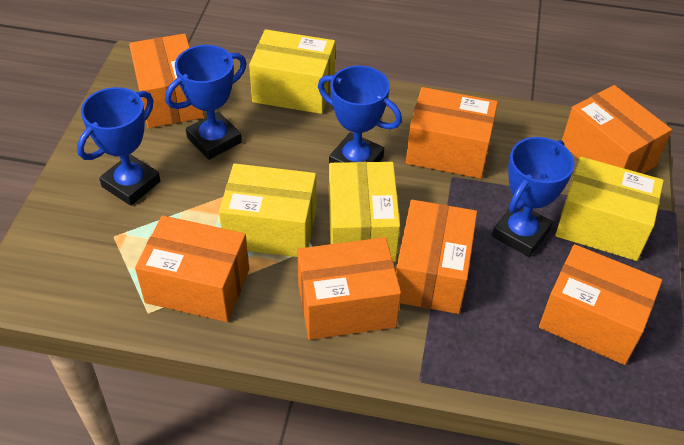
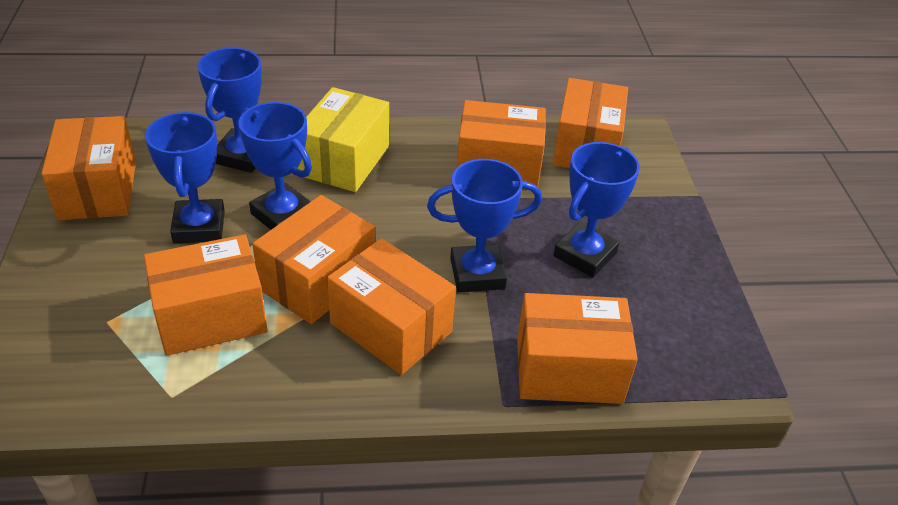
blue trophy: 4 -> 5
yellow box: 4 -> 1

